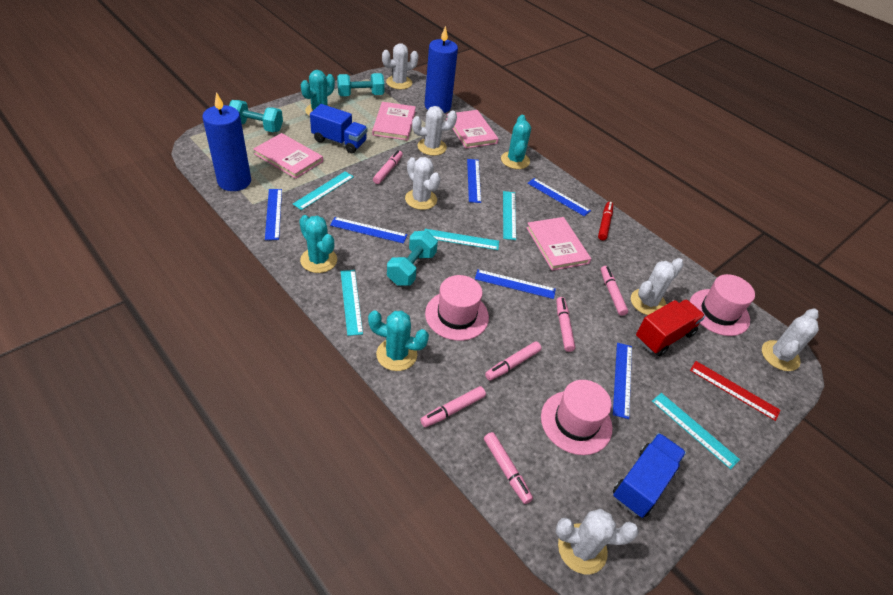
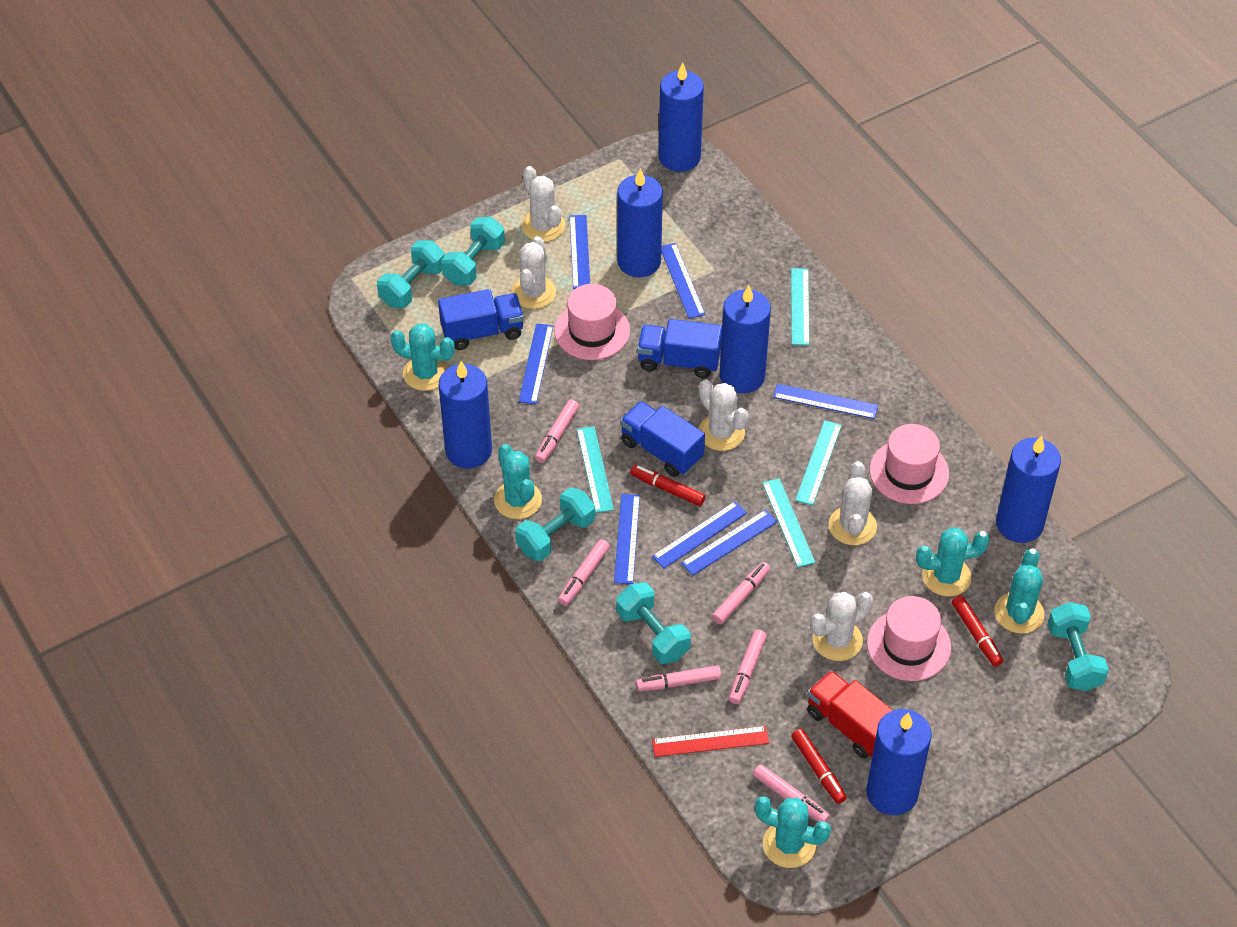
blue candle: 2 -> 6
blue ruler: 6 -> 7
blue truck: 2 -> 3
pink book: 4 -> 0
red marker: 1 -> 3
turquoise cactus: 4 -> 5
turquoise dumbbell: 3 -> 5
turquoise ruler: 5 -> 4
white cactus: 6 -> 5

